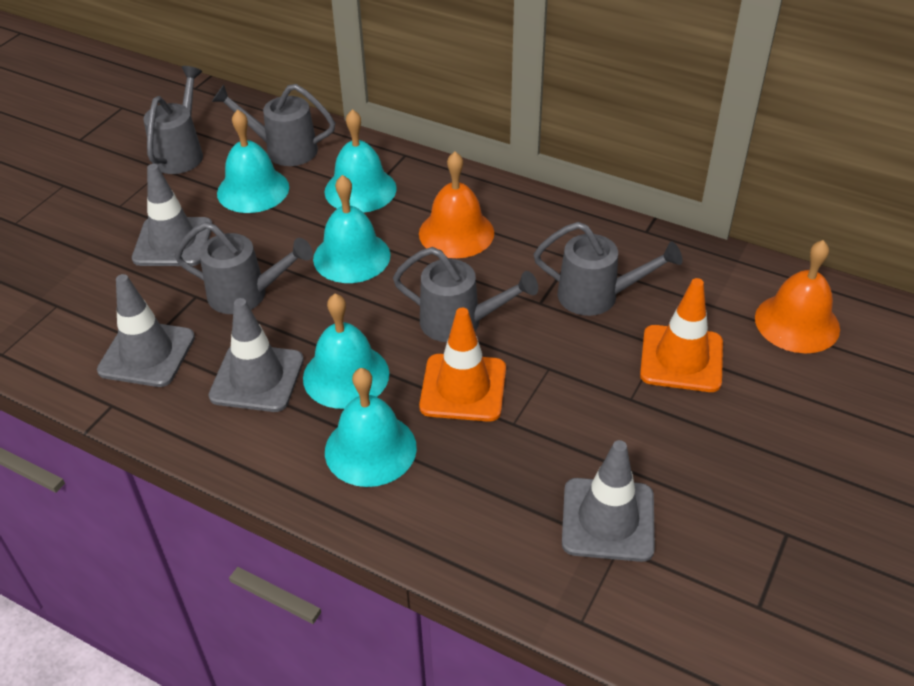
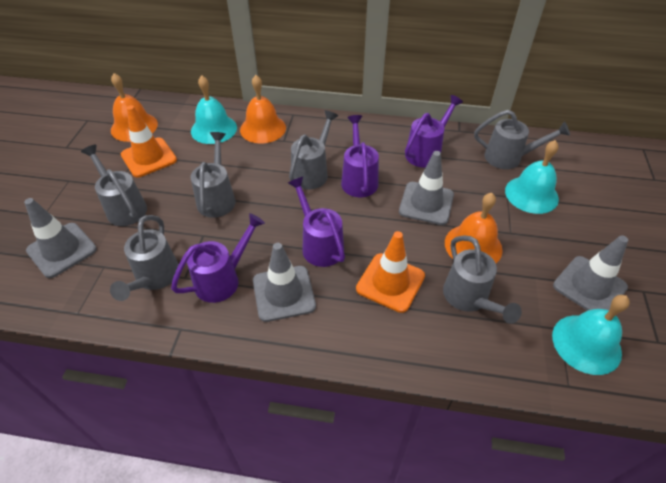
grey watering can: 5 -> 6
orange bell: 2 -> 3
purple watering can: 0 -> 4
turquoise bell: 5 -> 3

